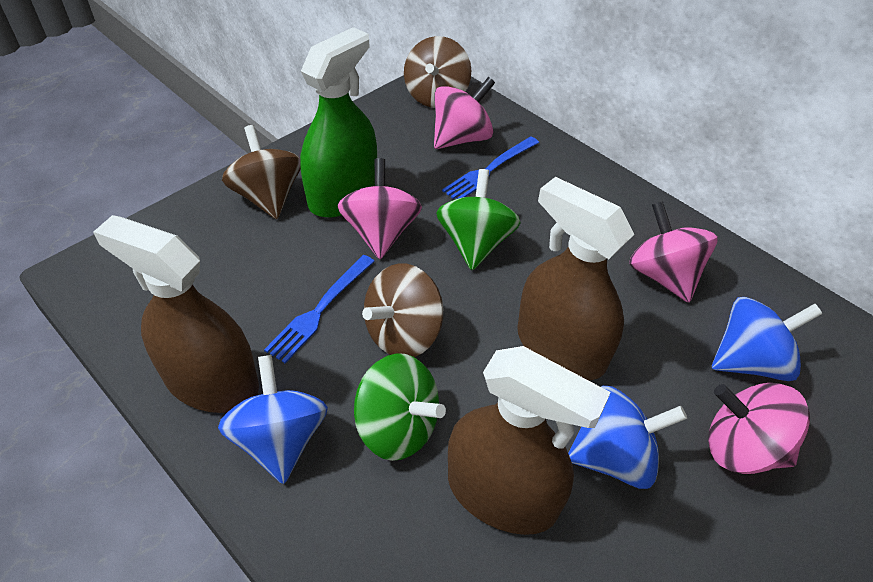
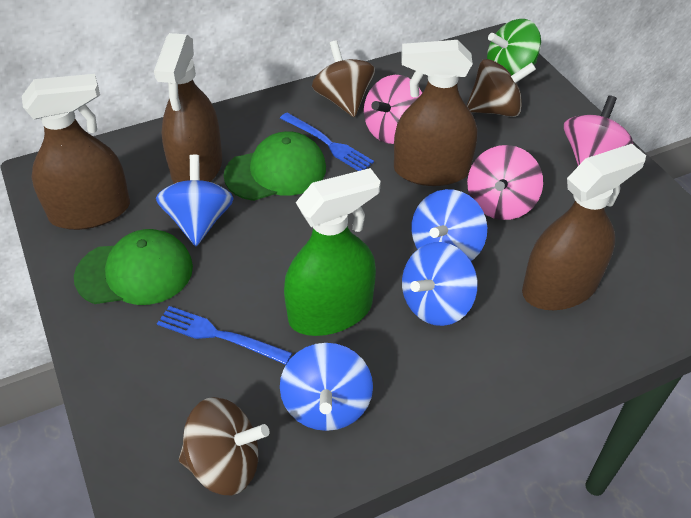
blue spinning top: 3 -> 4
brown spray bottle: 3 -> 4
green cap: 0 -> 2
green spinning top: 2 -> 1
pink spinning top: 4 -> 3

